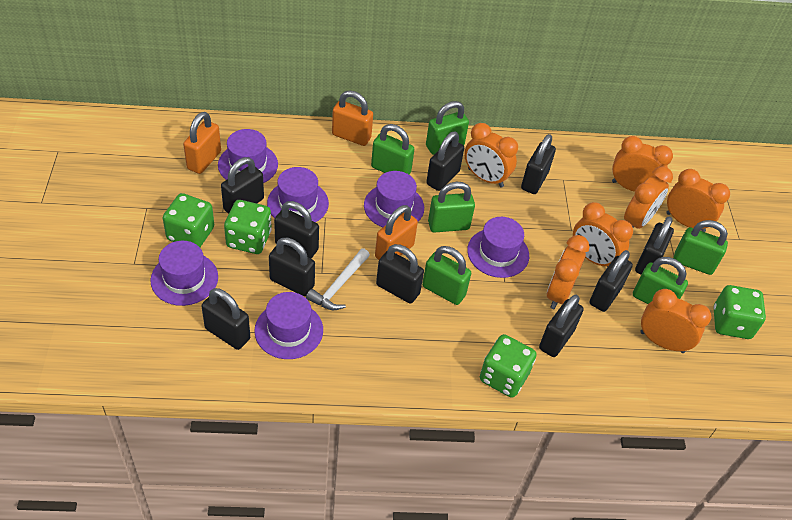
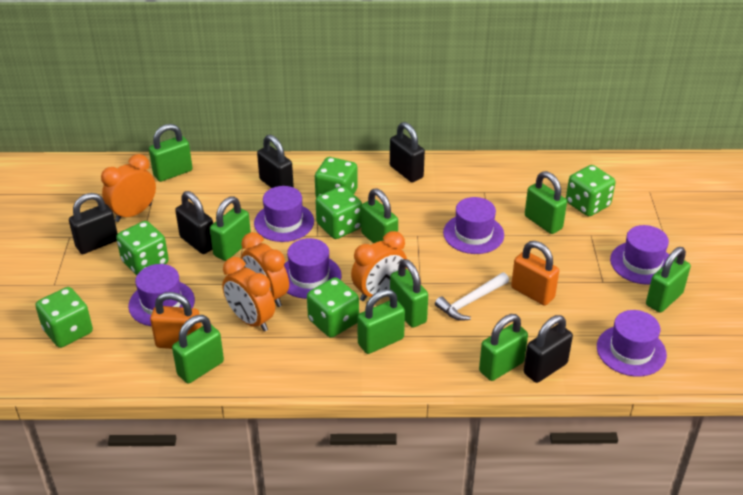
black padlock: 10 -> 5
green dice: 4 -> 6
green padlock: 6 -> 9
orange clock: 7 -> 4
orange padlock: 3 -> 2

